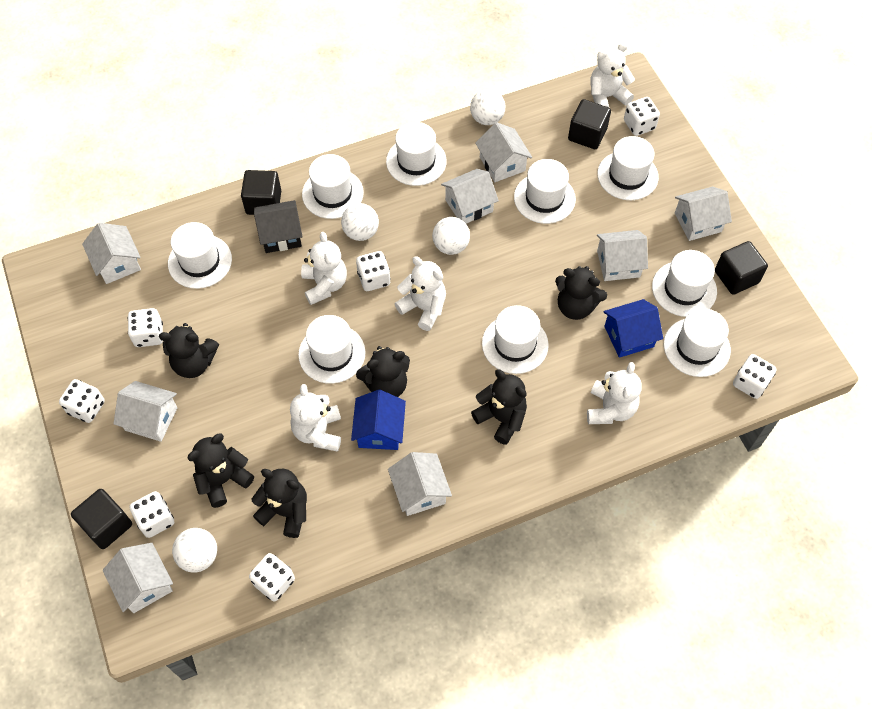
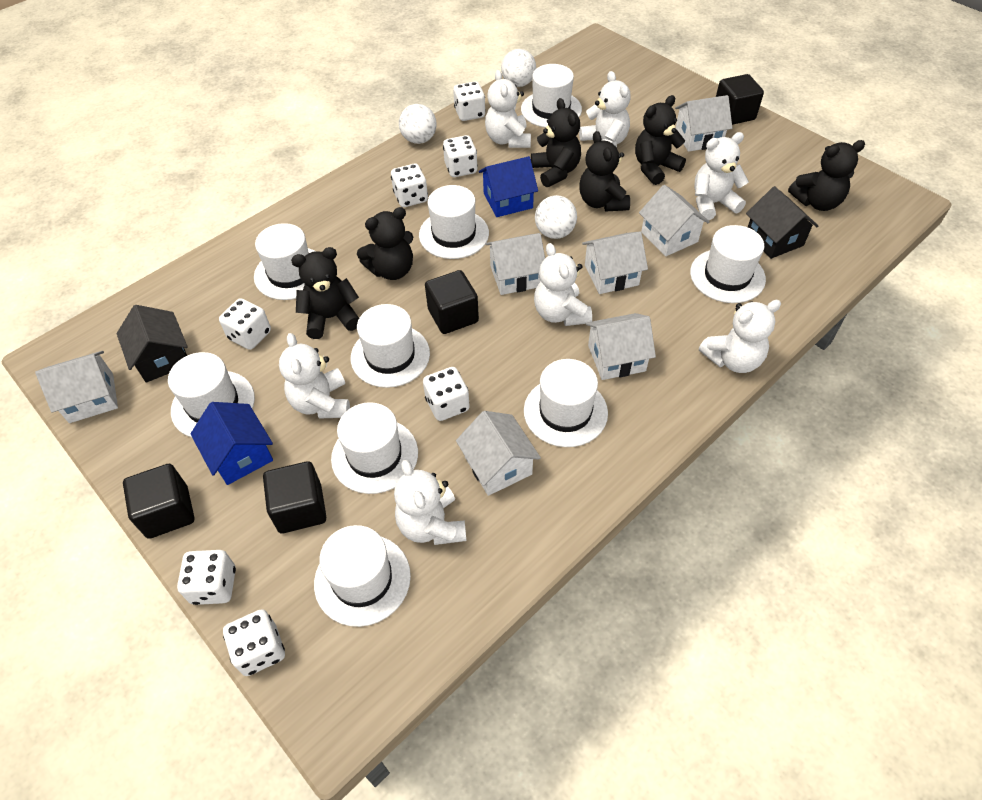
black house: 1 -> 2
white ball: 4 -> 3
white house: 8 -> 7
white teddy bear: 5 -> 7

